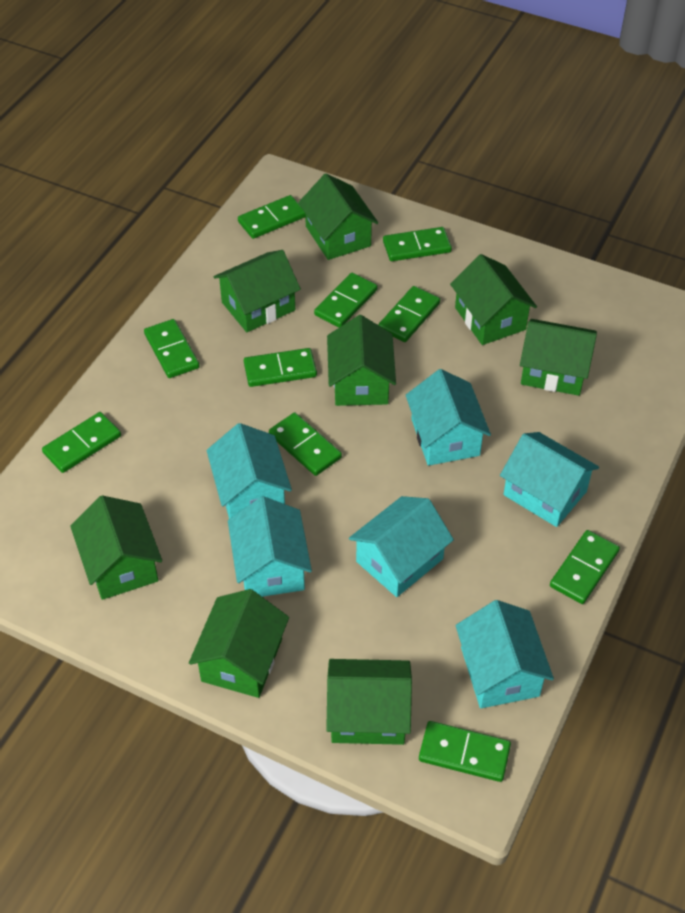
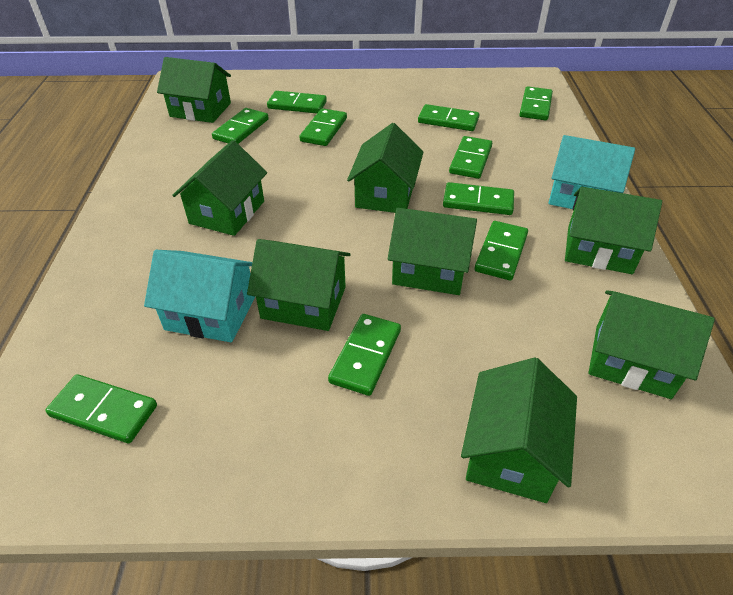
turquoise house: 6 -> 2

